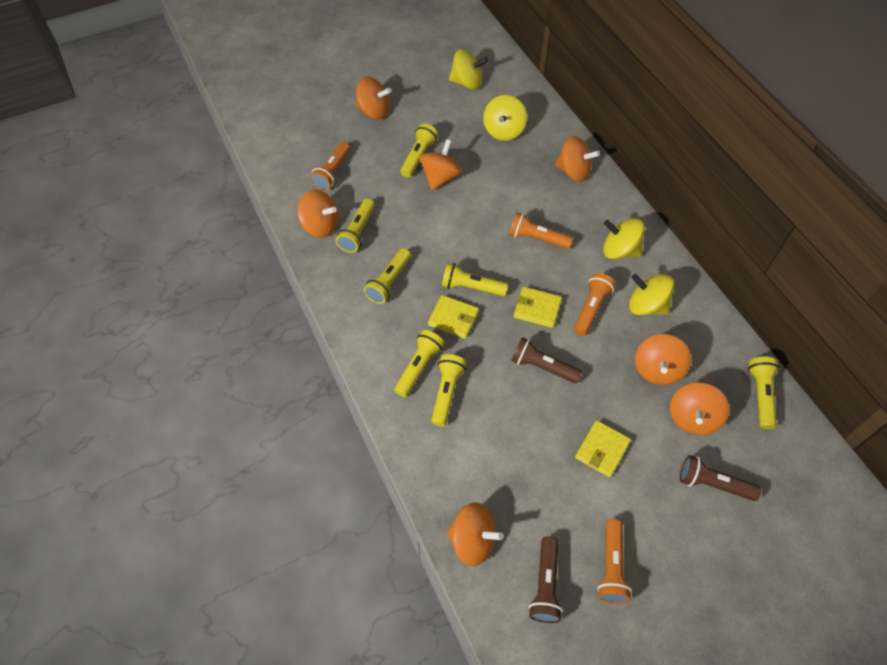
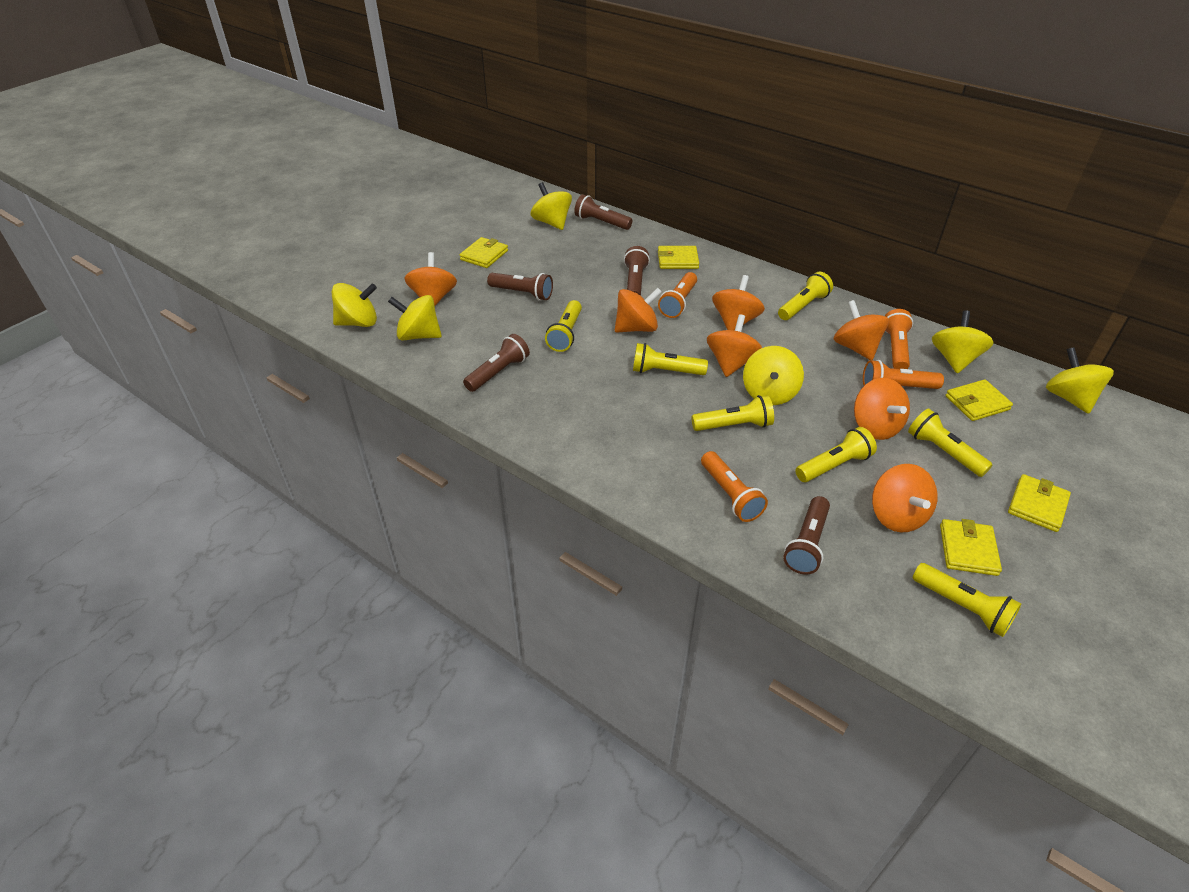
brown flashlight: 3 -> 5
yellow spinning top: 4 -> 6
yellow wallet: 3 -> 5

